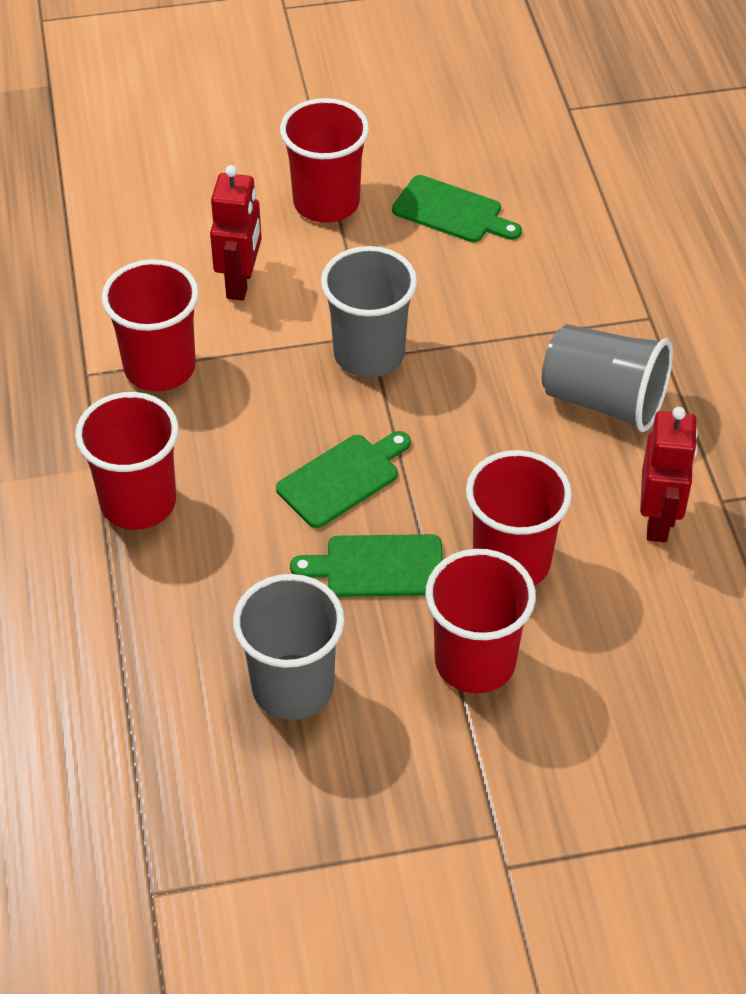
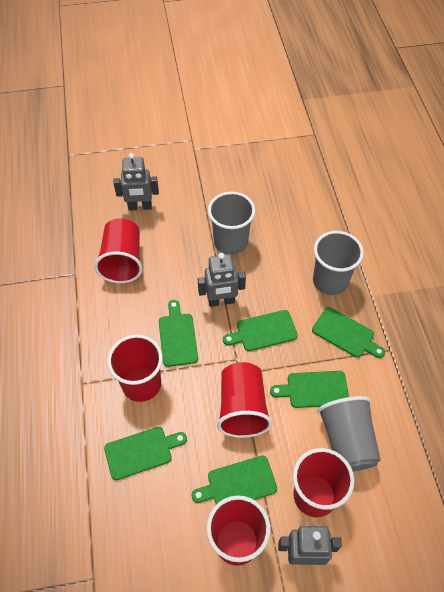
green cutting board: 3 -> 6
grey robot: 0 -> 3
red robot: 2 -> 0

